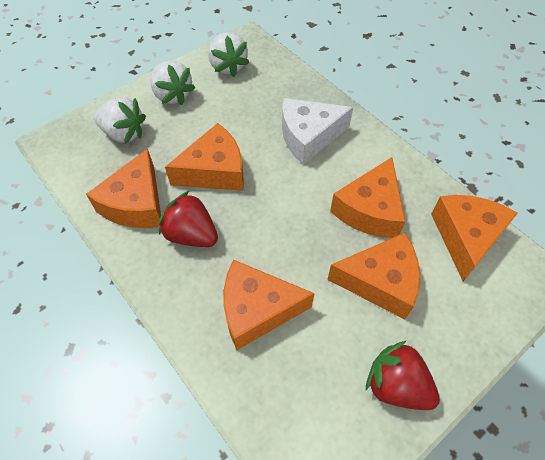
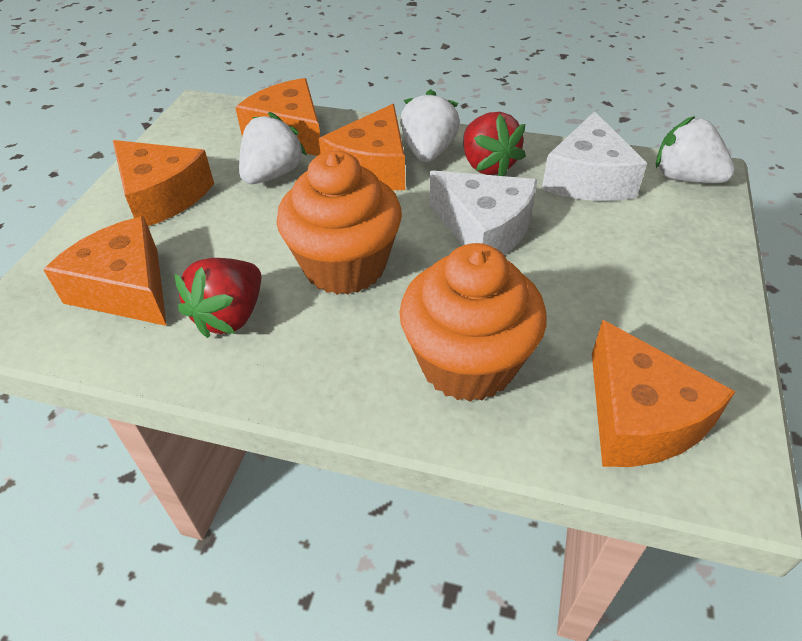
orange cheese: 6 -> 5
orange cupcake: 0 -> 2
white cheese: 1 -> 2

